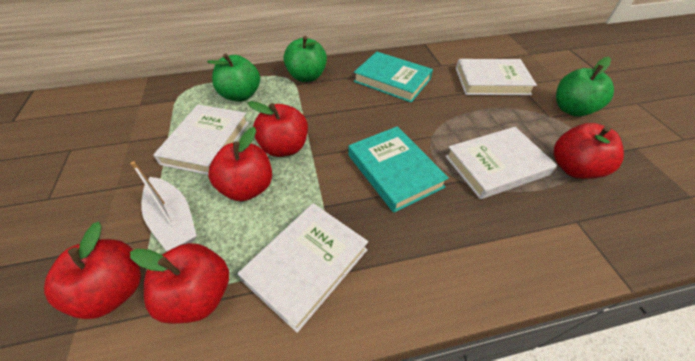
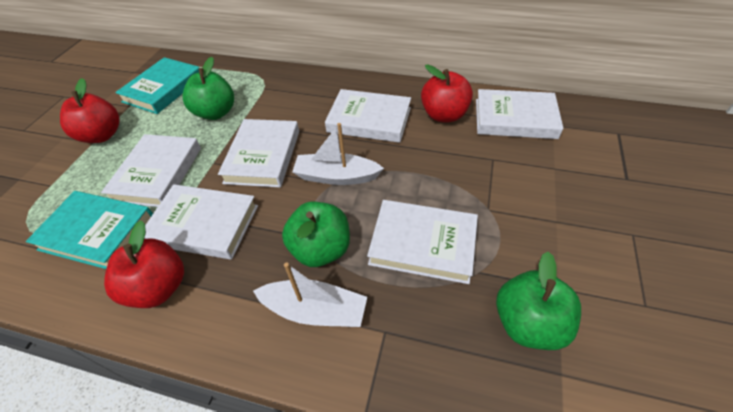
red apple: 5 -> 3
white boat: 1 -> 2
white book: 4 -> 6

